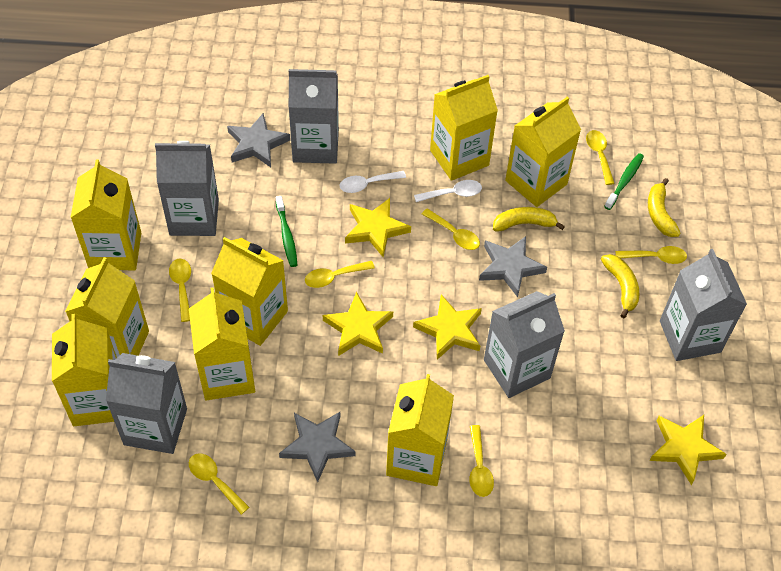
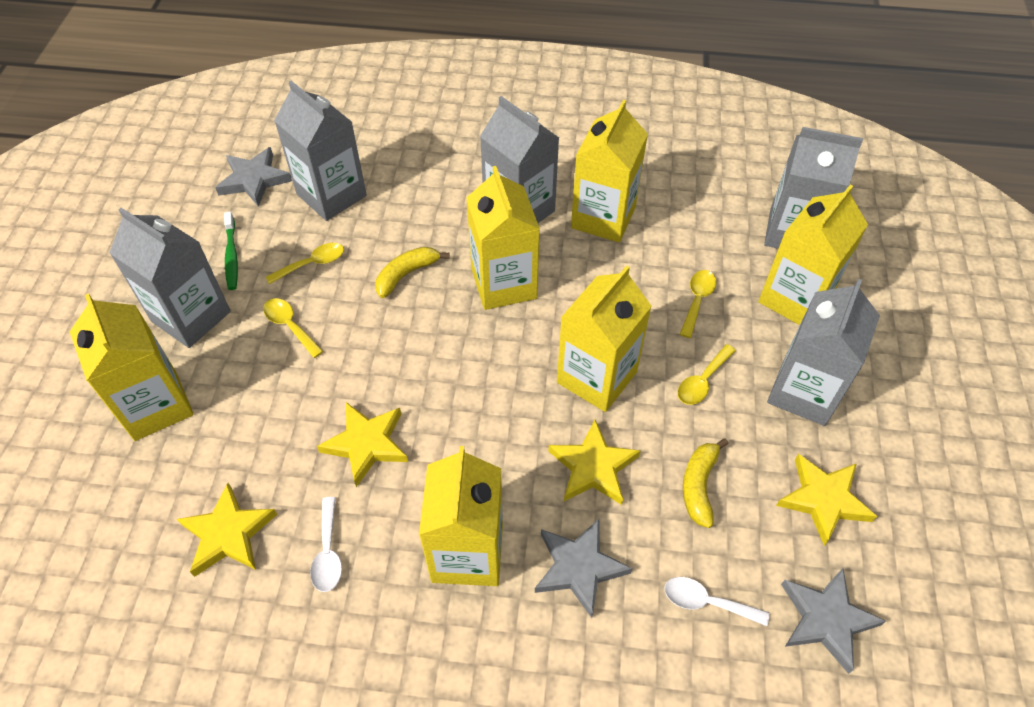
green toothbrush: 2 -> 1
yellow banana: 3 -> 2
yellow carton: 8 -> 6
yellow spoon: 7 -> 4

